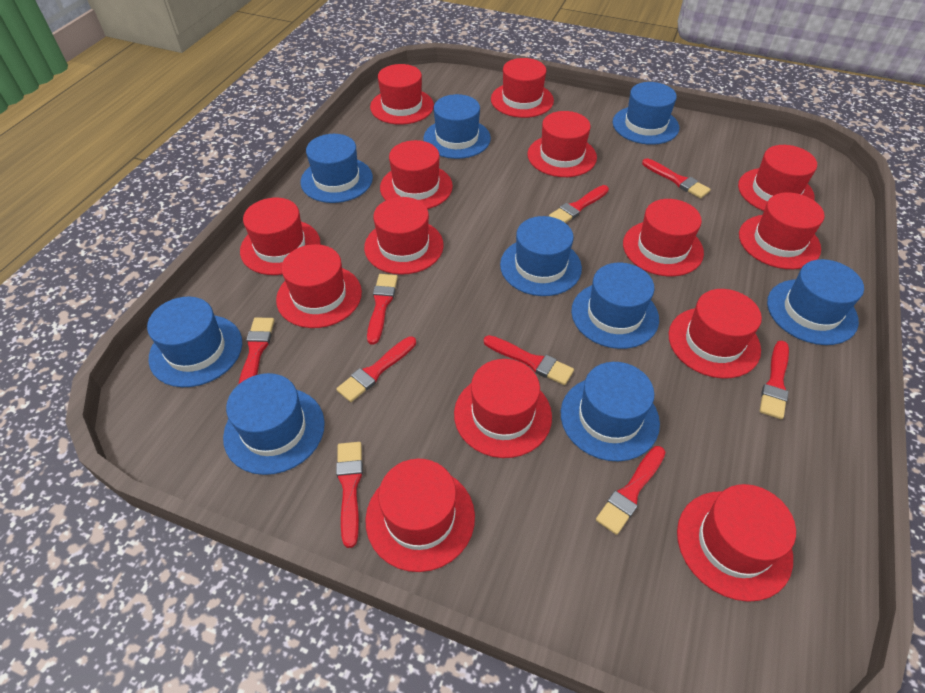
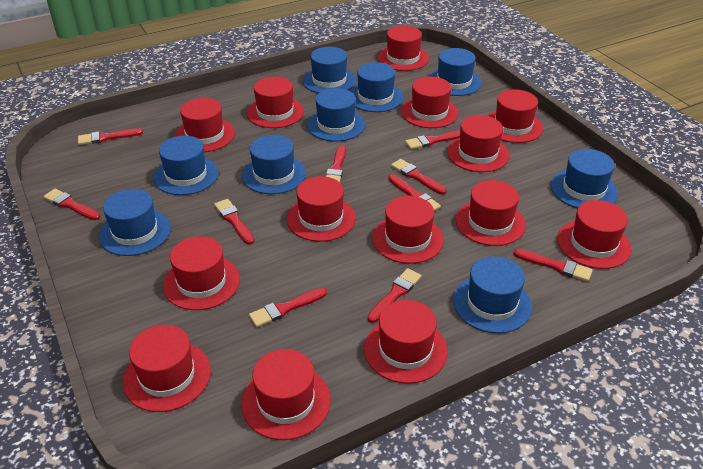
red brush: 9 -> 10

